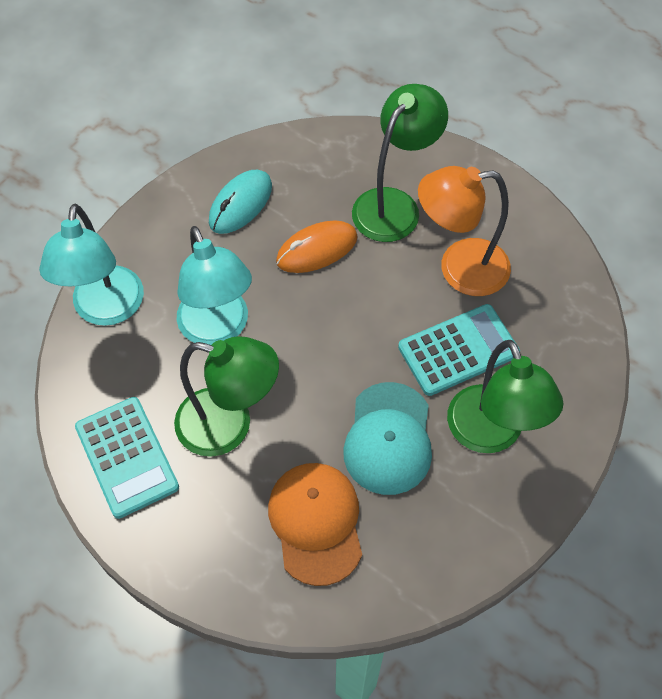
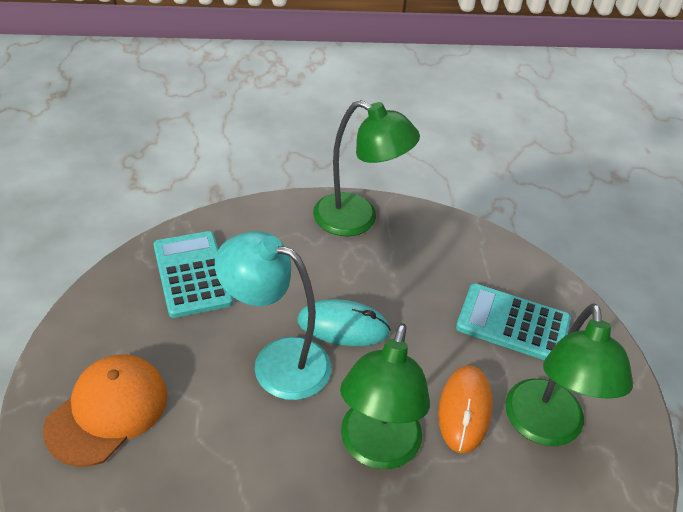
orange lamp: 1 -> 0
turquoise cap: 1 -> 0
turquoise lamp: 2 -> 1

